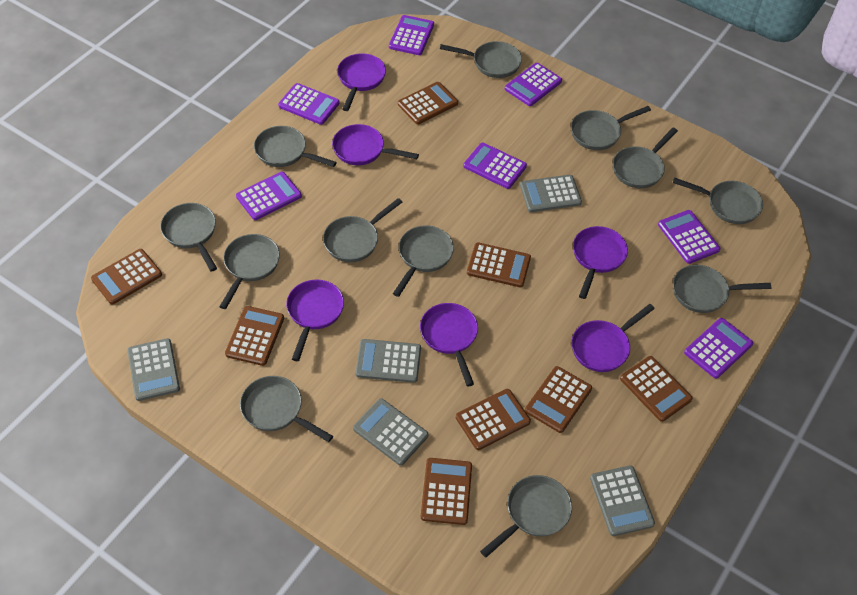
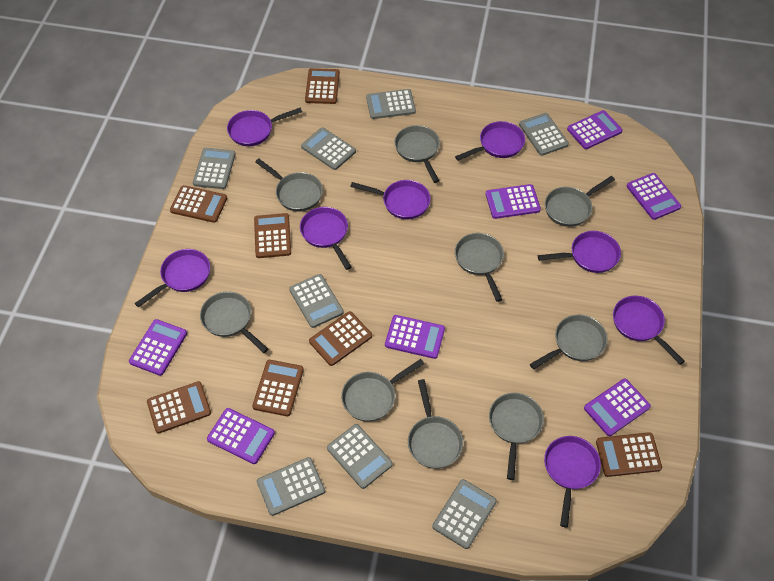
brown calculator: 8 -> 7
grey calculator: 5 -> 8
grey pan: 12 -> 9
purple pan: 6 -> 8

